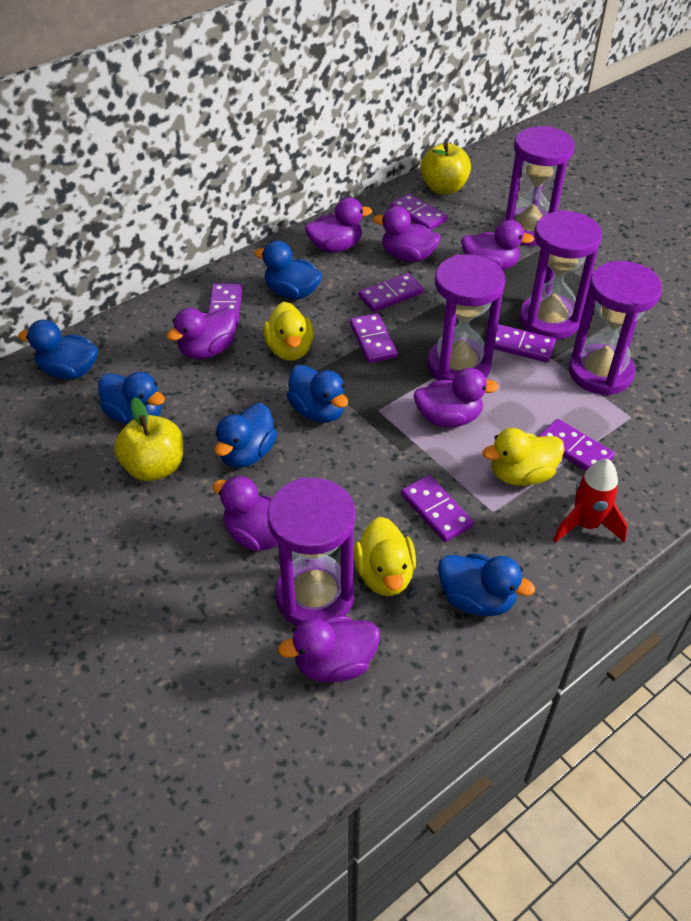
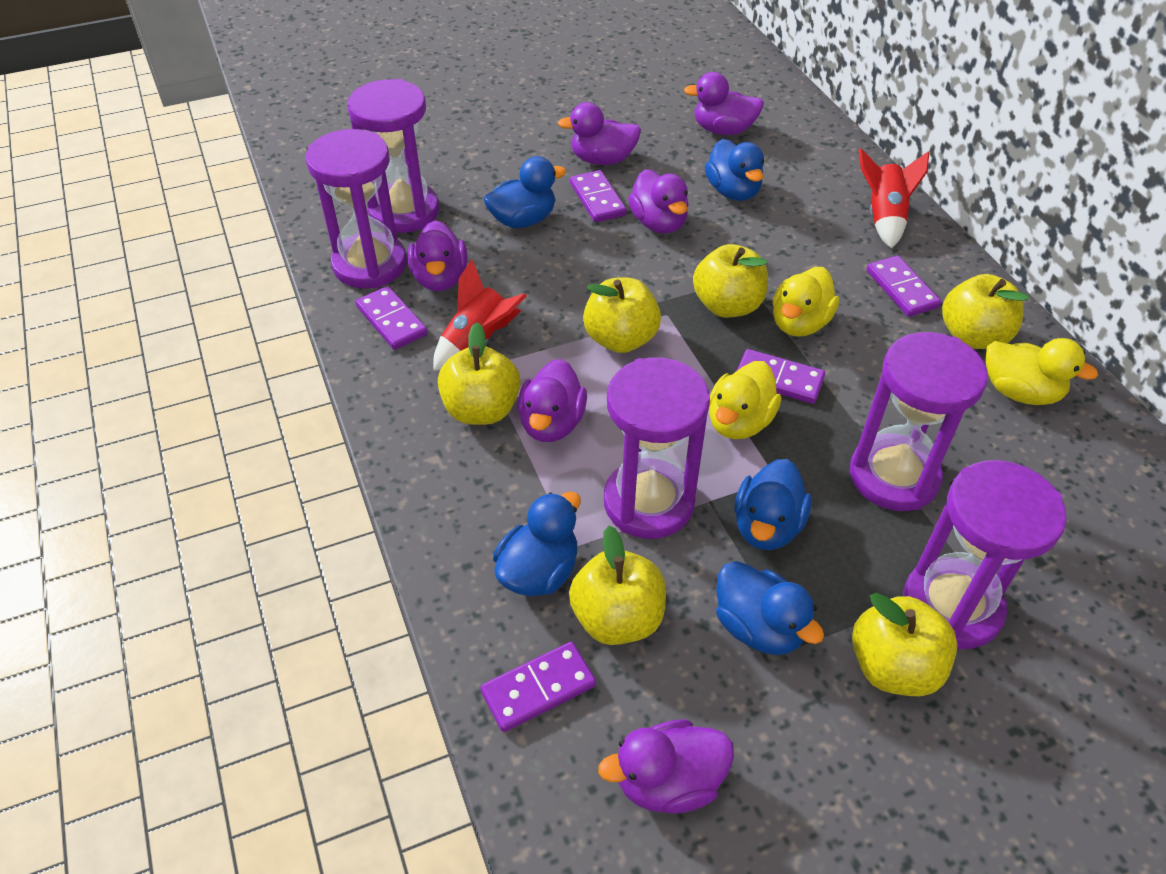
blue duck: 6 -> 5
purple domino: 7 -> 5
purple duck: 7 -> 6
red rocket: 1 -> 2
yellow apple: 2 -> 6

